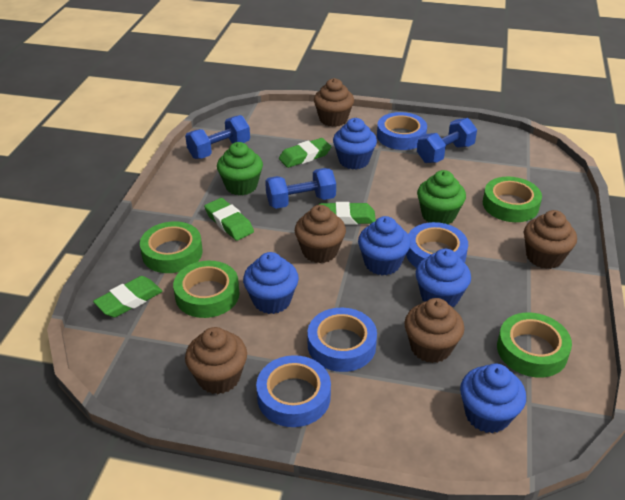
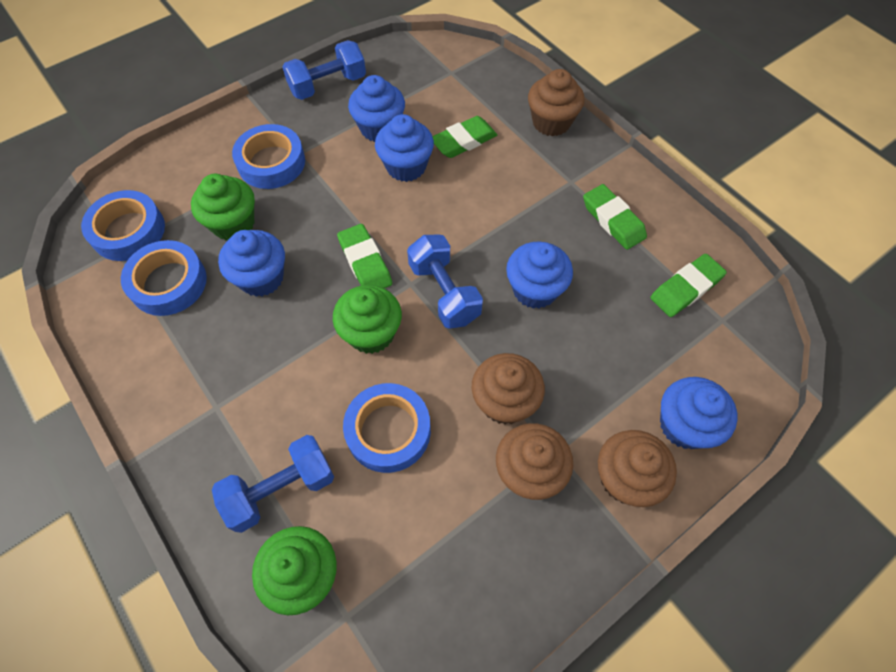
brown cupcake: 5 -> 4
green cupcake: 2 -> 3
green tape: 4 -> 0

